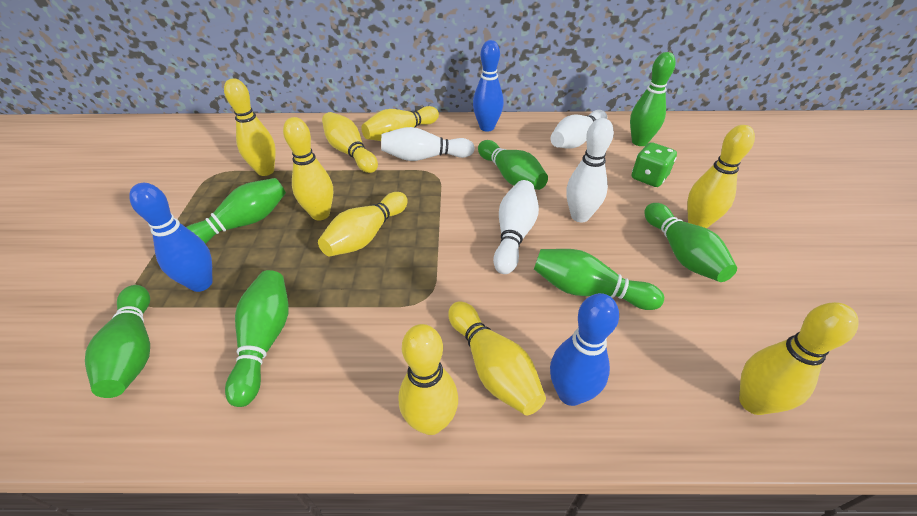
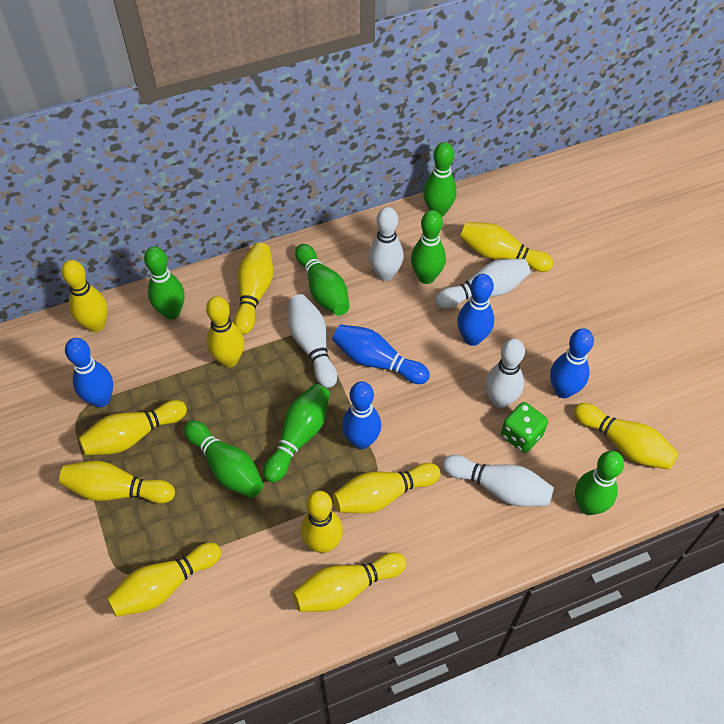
blue bowling pin: 3 -> 5
white bowling pin: 4 -> 5
yellow bowling pin: 9 -> 11

